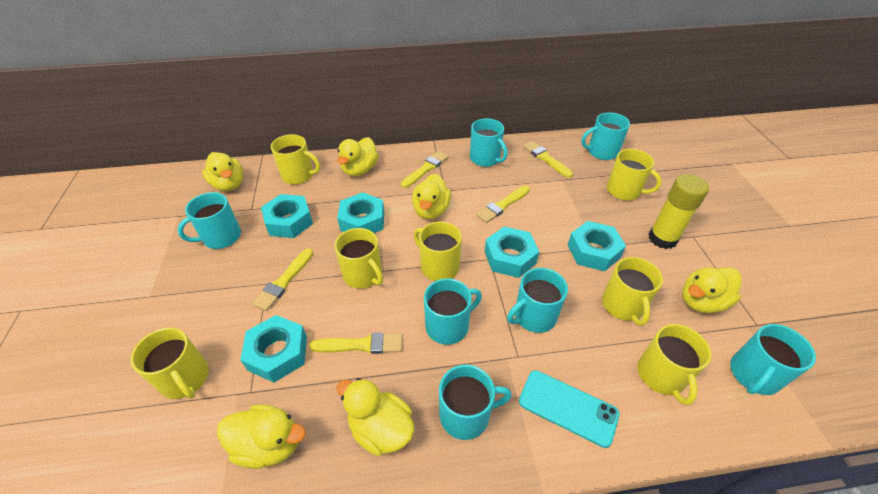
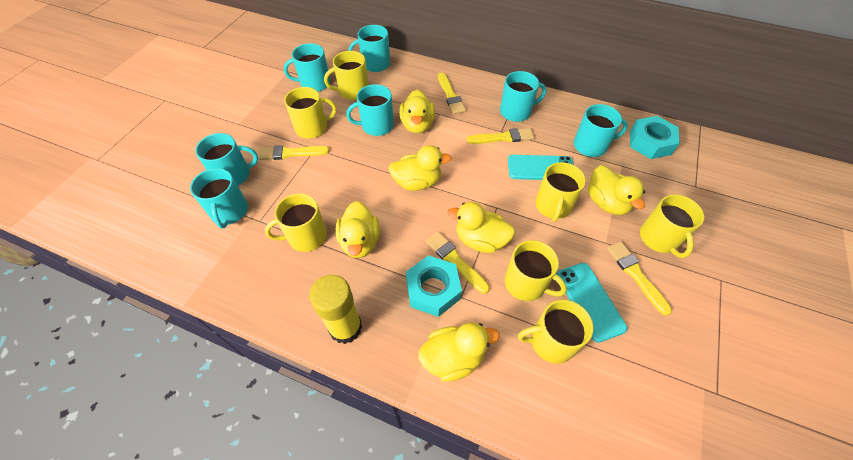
turquoise nut: 5 -> 2
turquoise phone: 1 -> 2

